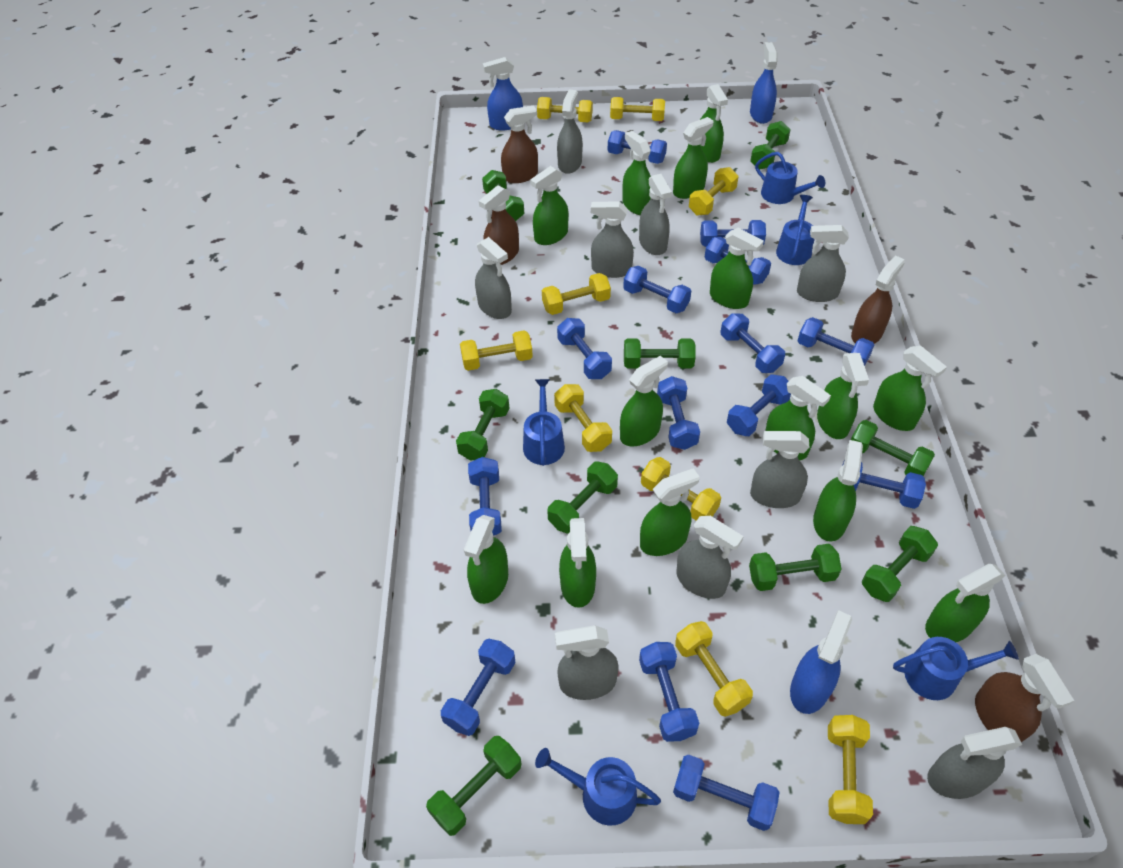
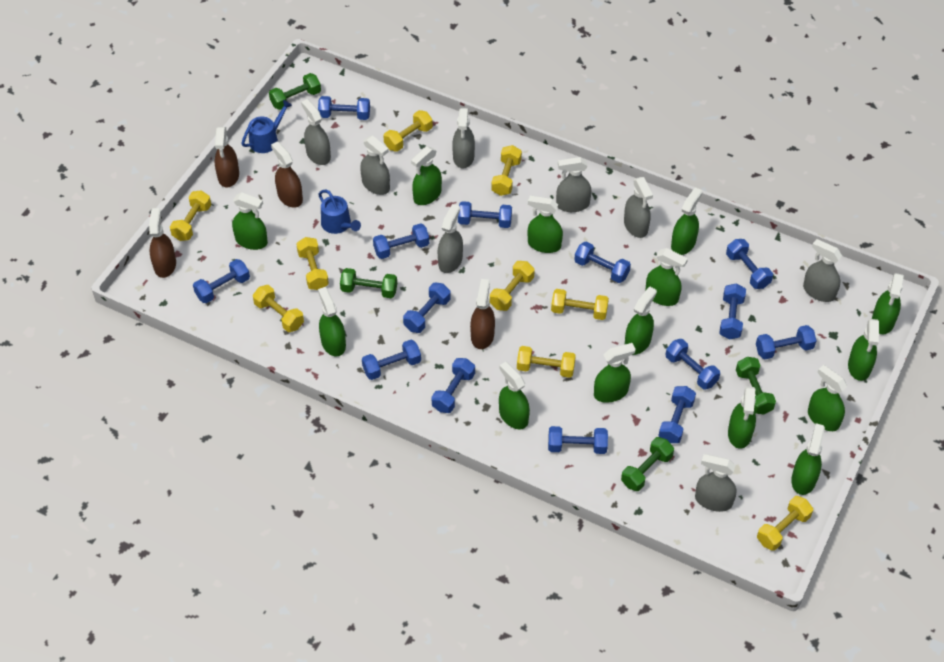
blue spray bottle: 3 -> 0
blue watering can: 5 -> 2
green dumbbell: 9 -> 4
grey spray bottle: 9 -> 8

